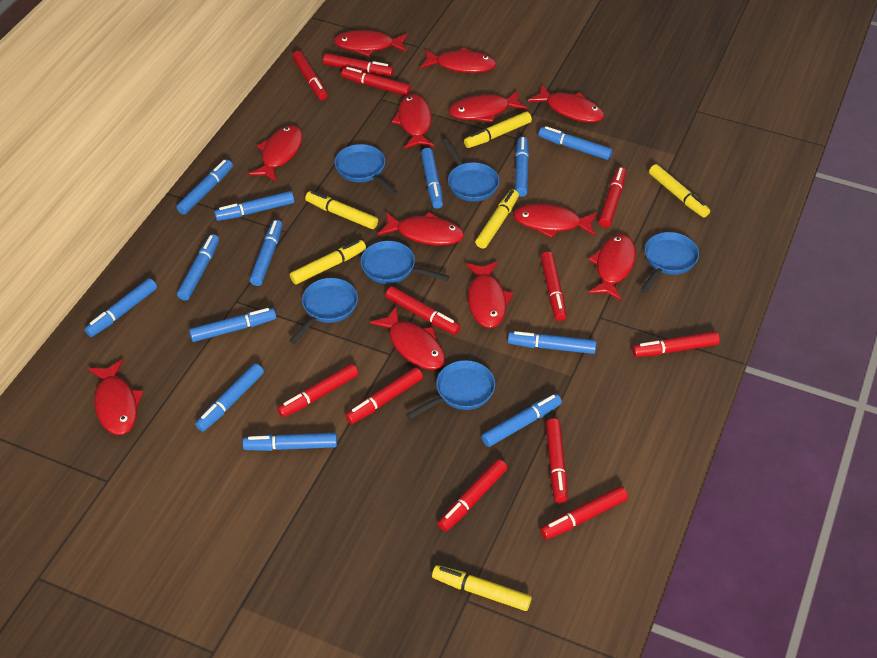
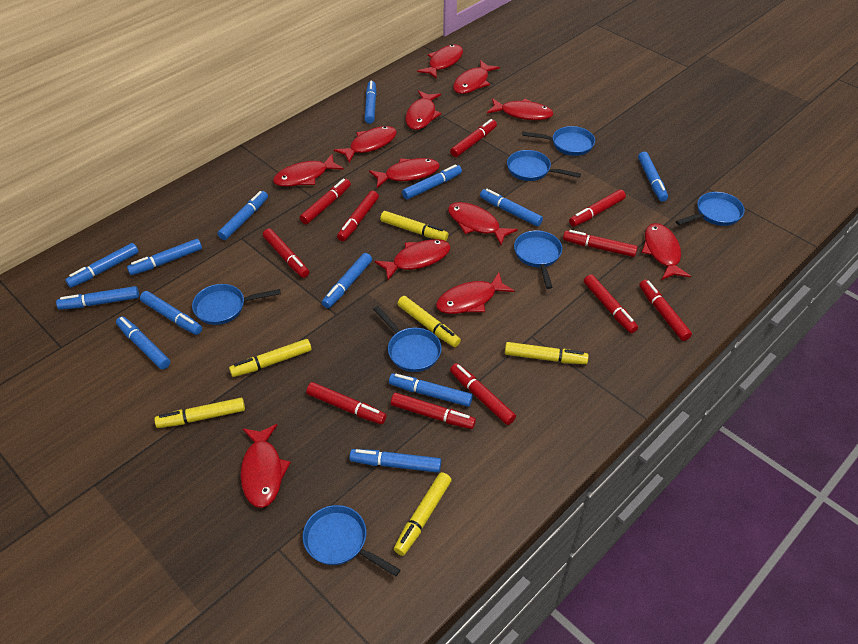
blue pan: 6 -> 7
red marker: 12 -> 11

